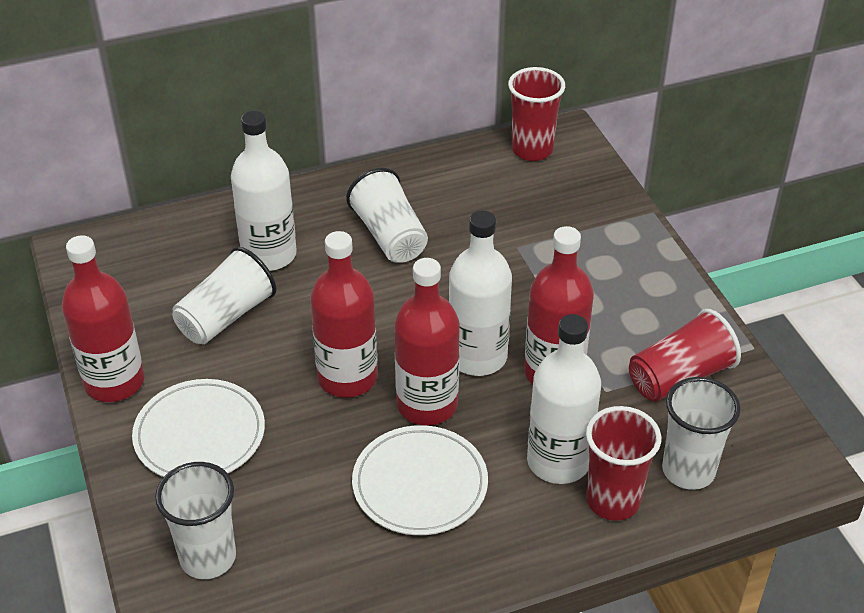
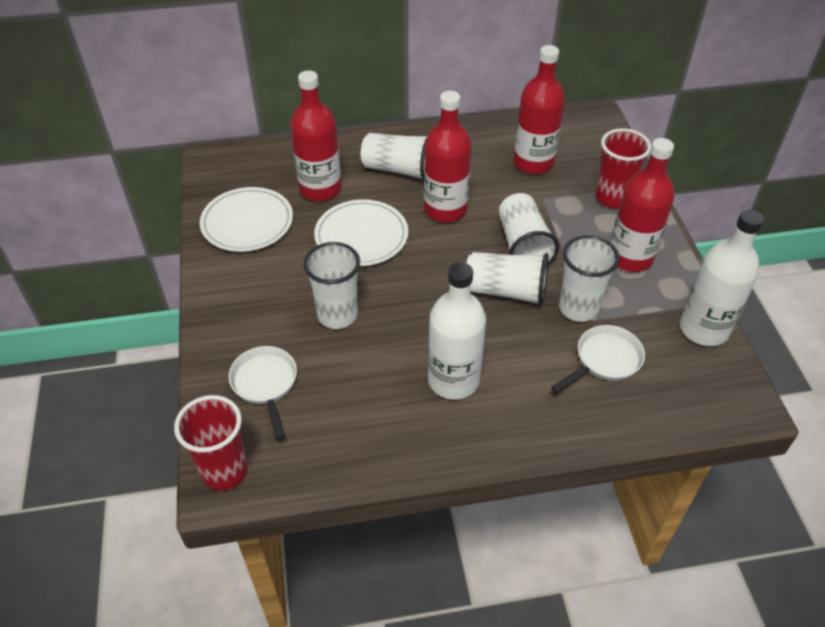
red cup: 3 -> 2
white bottle: 3 -> 2
white cup: 4 -> 5
white pan: 0 -> 2

